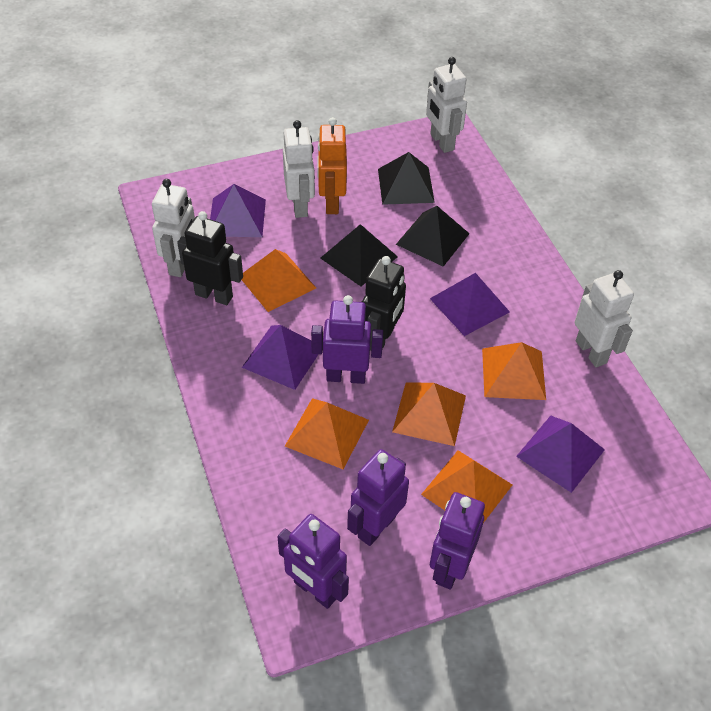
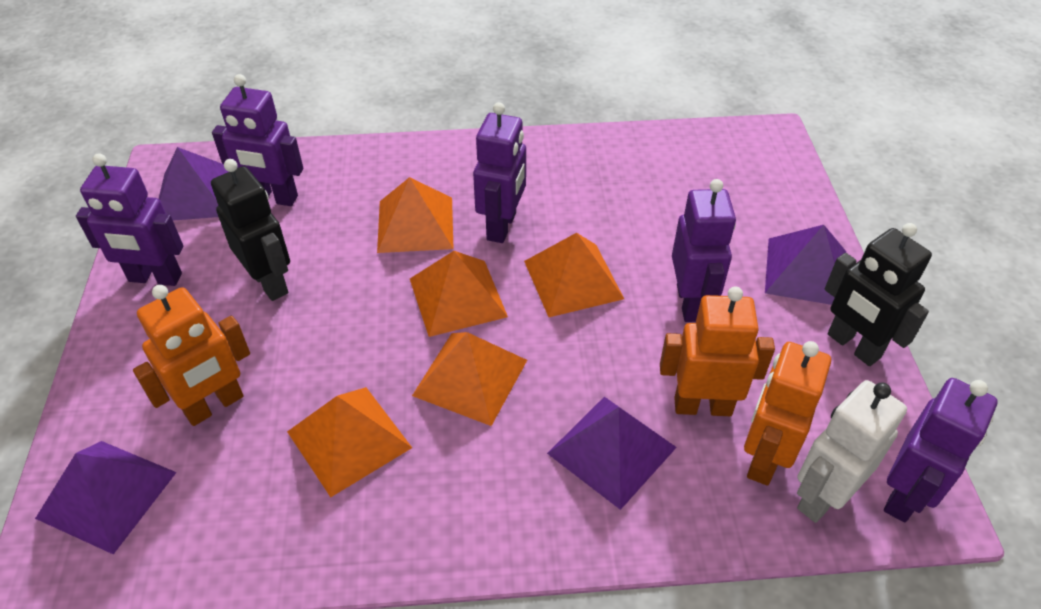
black pyramid: 3 -> 0
orange robot: 1 -> 3
purple robot: 4 -> 5
white robot: 4 -> 1

